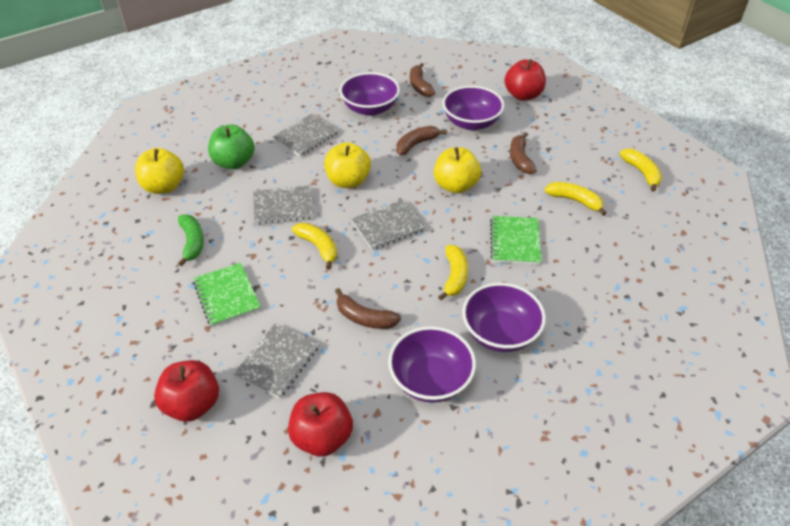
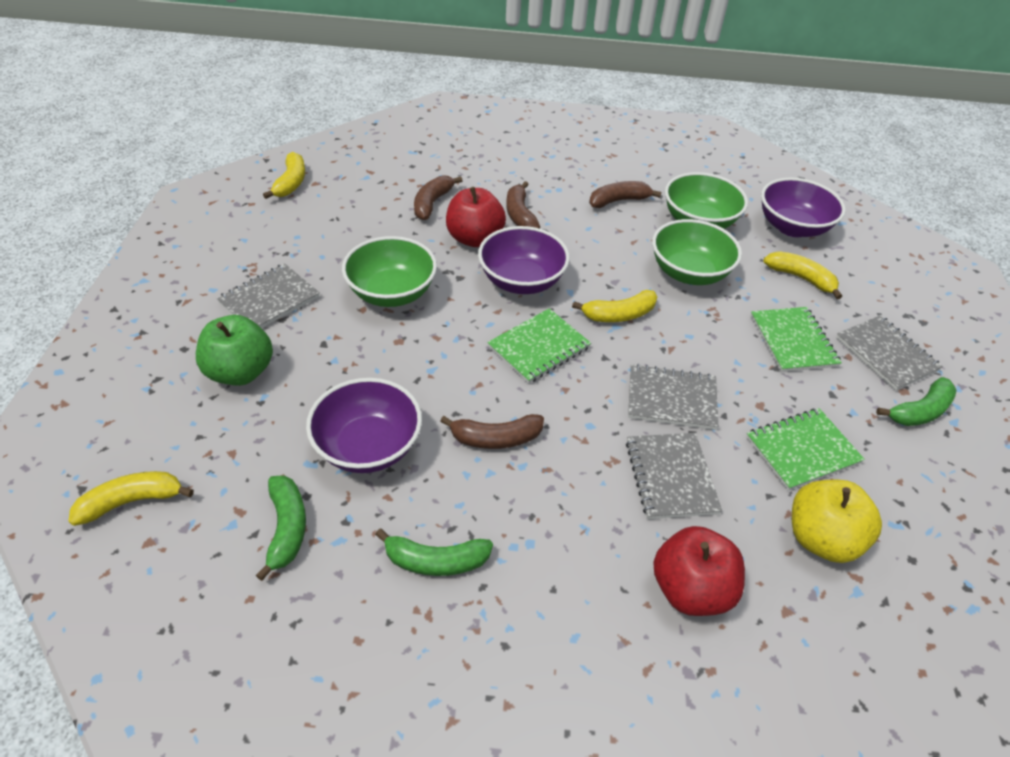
green banana: 1 -> 3
green bowl: 0 -> 3
green notebook: 2 -> 3
purple bowl: 4 -> 3
red apple: 3 -> 2
yellow apple: 3 -> 1

